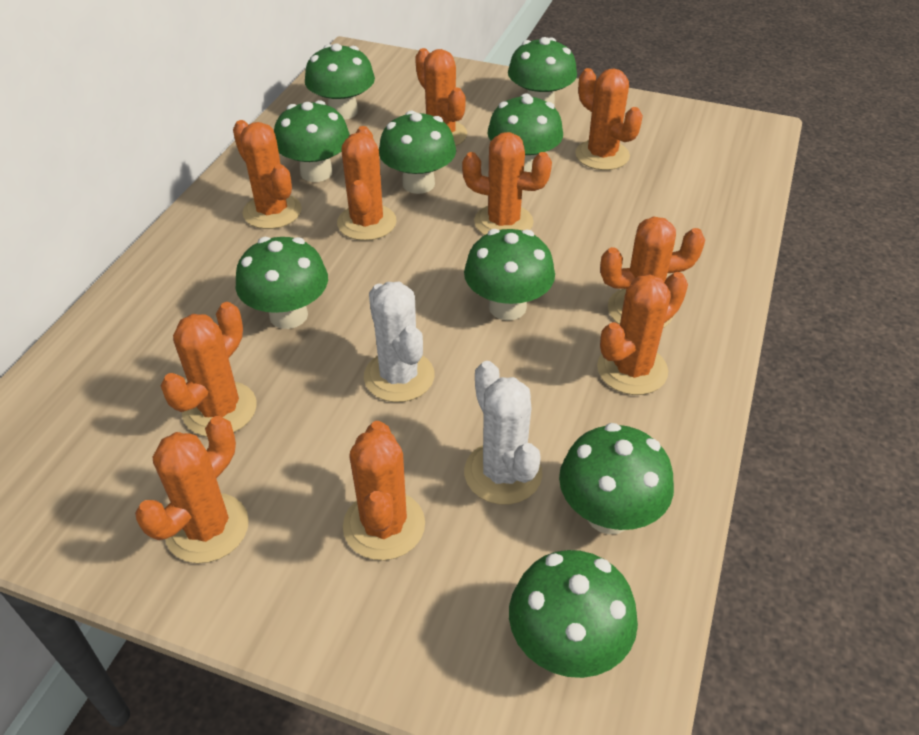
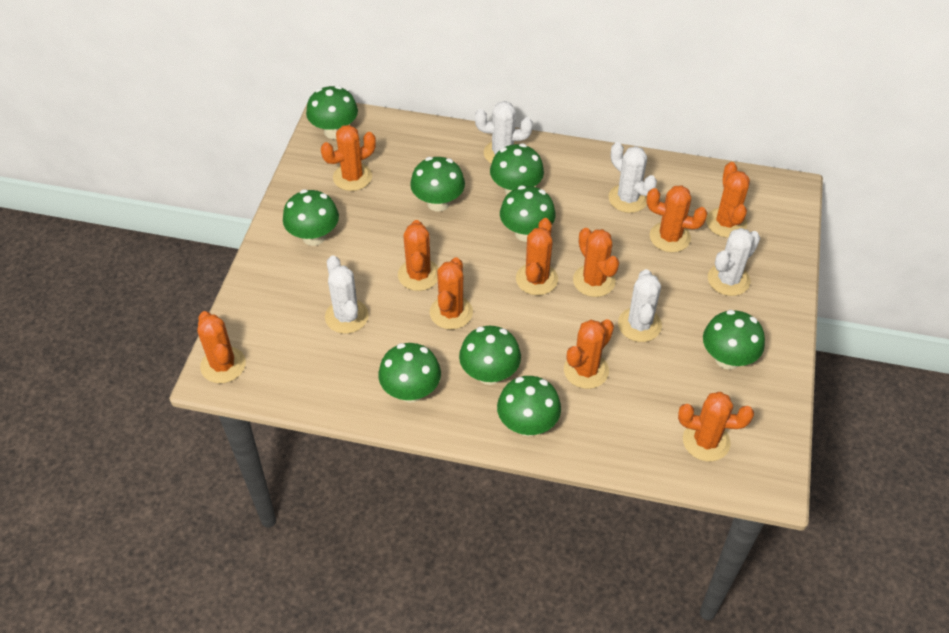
white cactus: 2 -> 5

